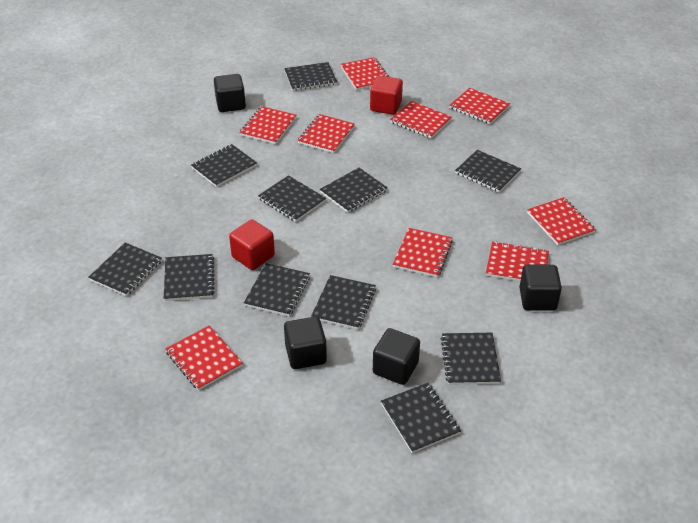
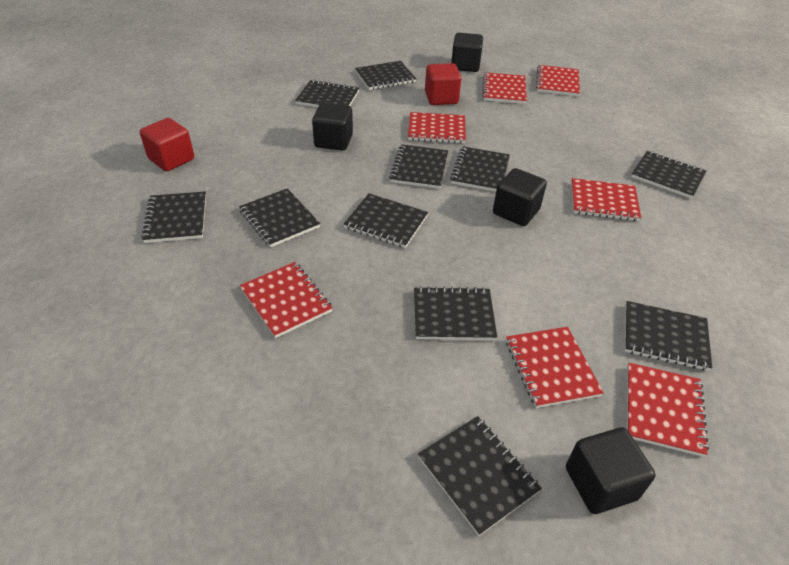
red notebook: 9 -> 7

